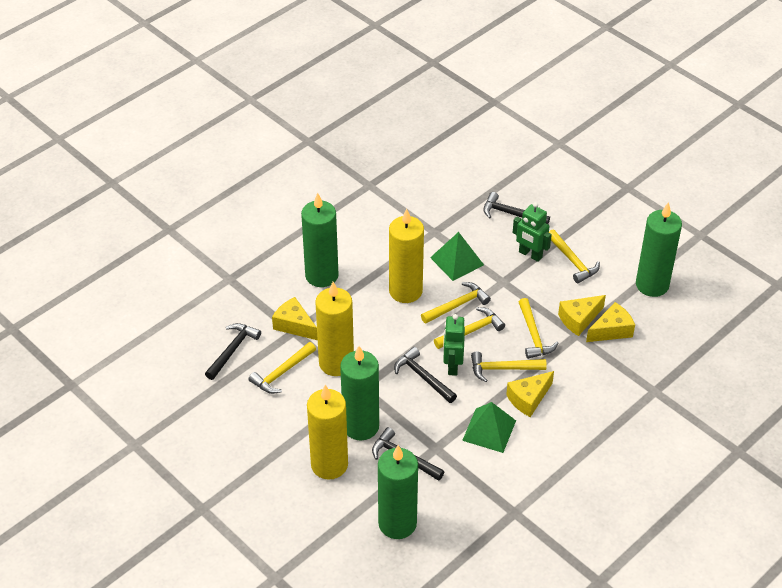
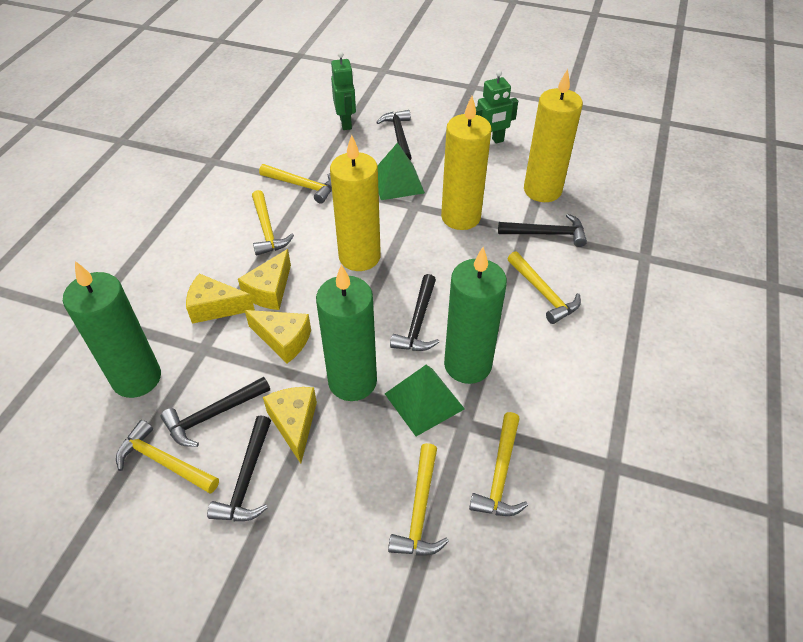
black hammer: 4 -> 5
green candle: 4 -> 3

